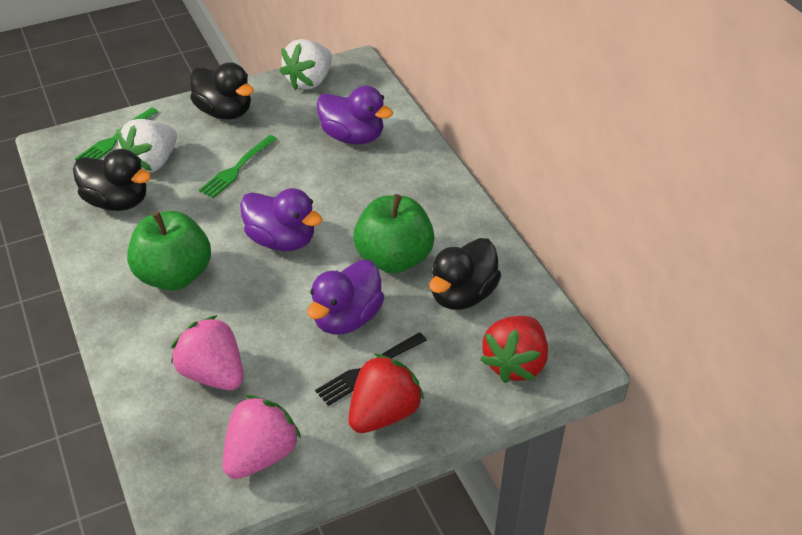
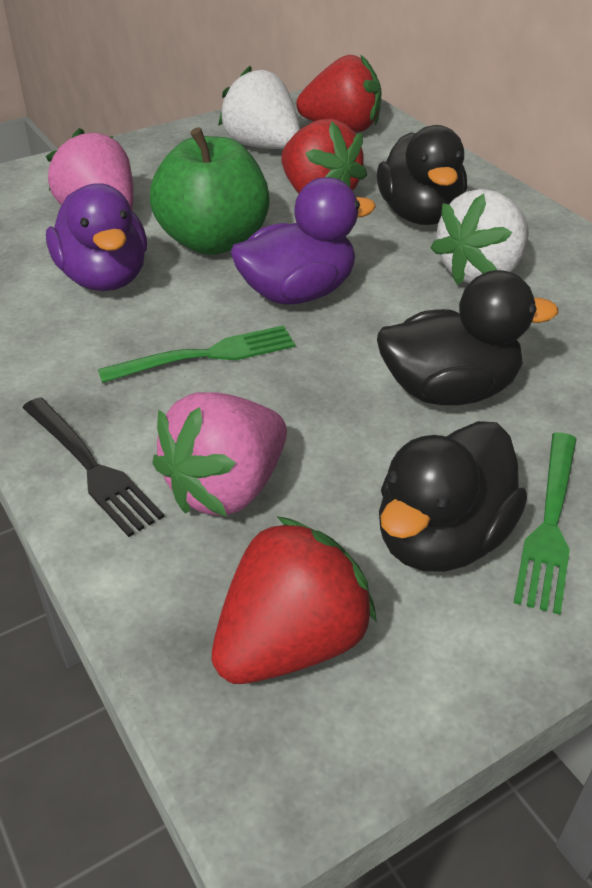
green apple: 2 -> 1
purple duck: 3 -> 2
red strawberry: 2 -> 3

